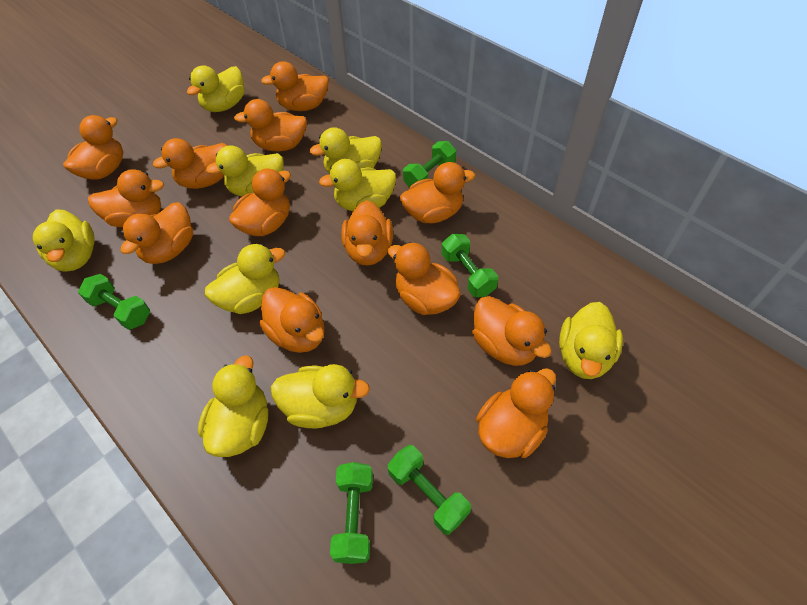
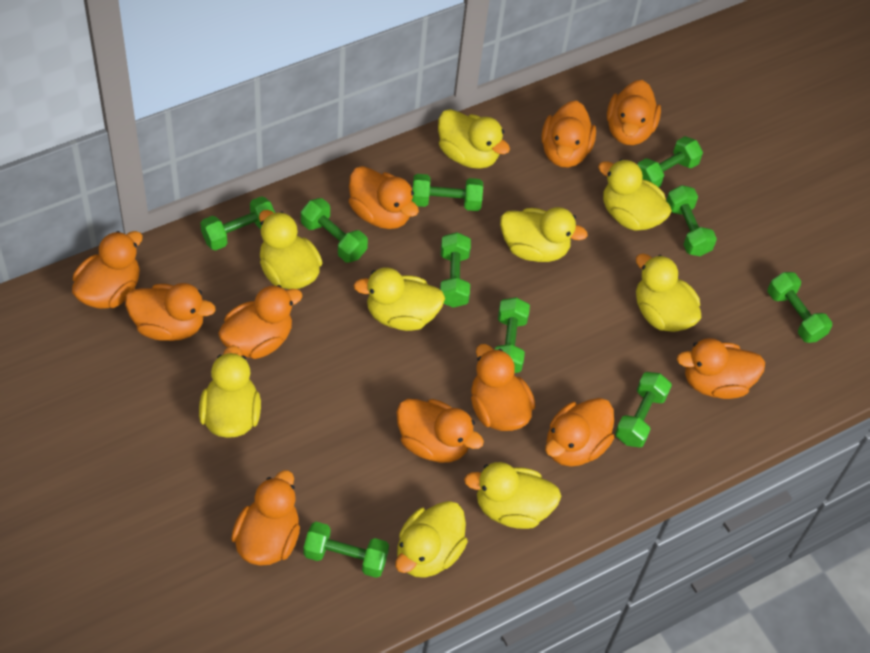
green dumbbell: 5 -> 10
orange duck: 13 -> 11

